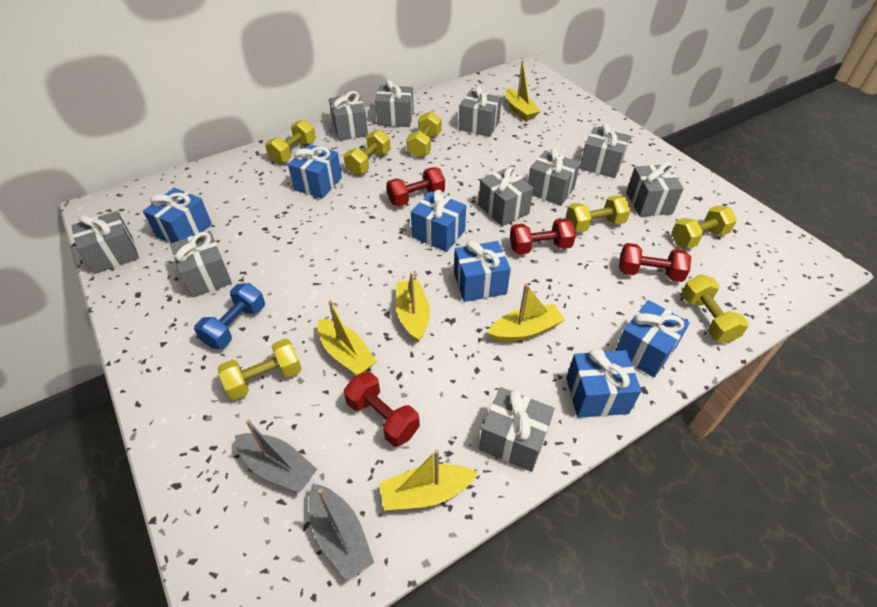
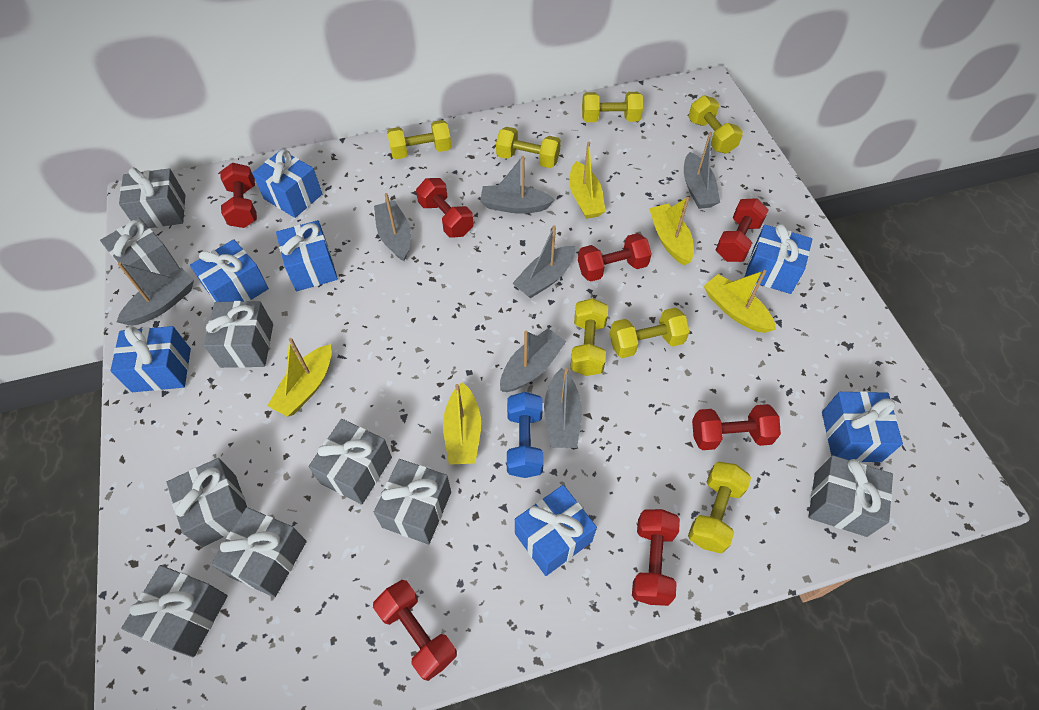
blue gift: 6 -> 7
grey boat: 2 -> 7
grey gift: 10 -> 9
red dumbbell: 4 -> 7

